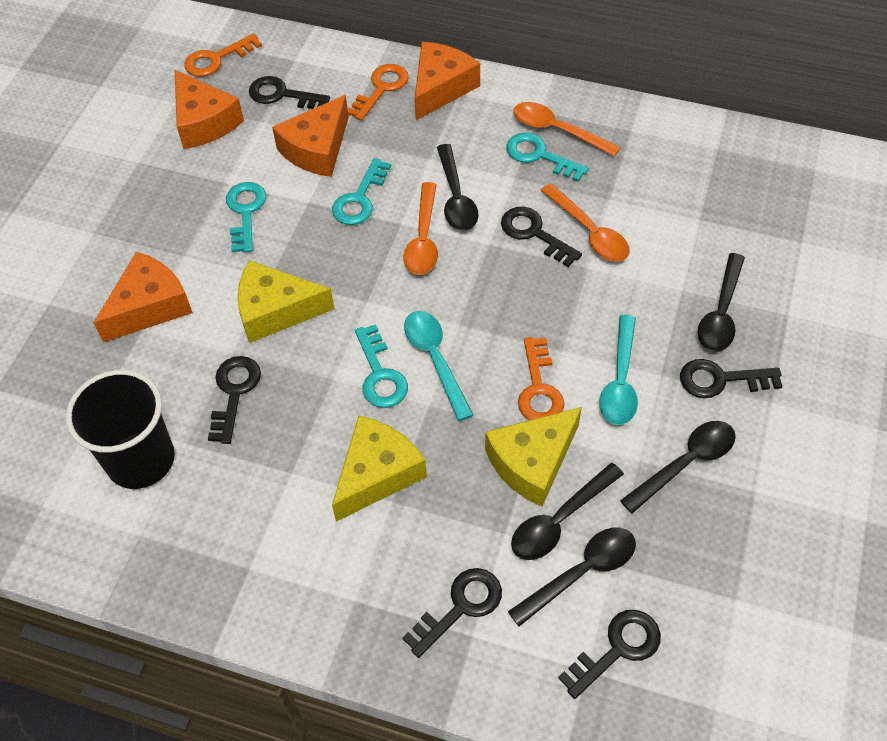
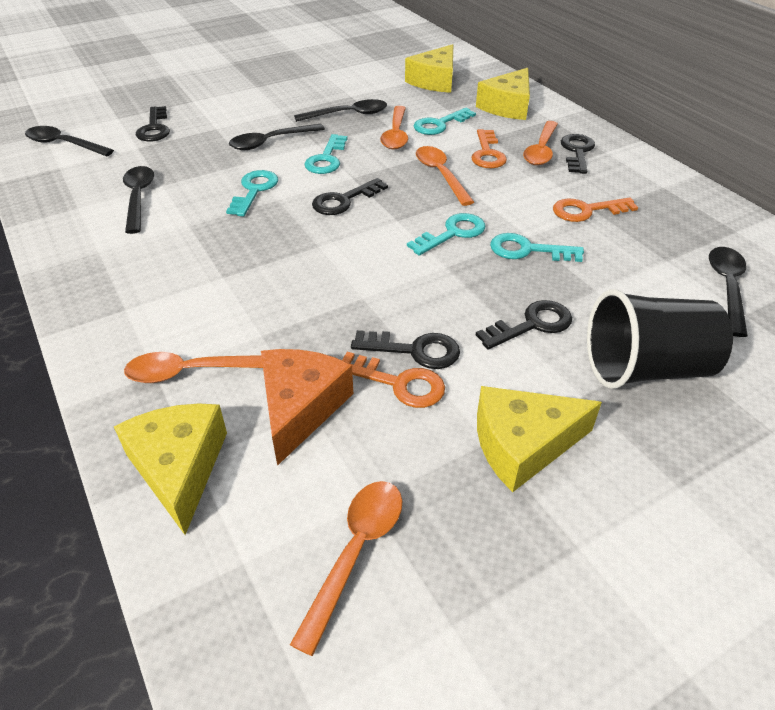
black key: 6 -> 5
orange cheese: 4 -> 1
orange spoon: 3 -> 5
turquoise key: 4 -> 5
turquoise spoon: 2 -> 0
yellow cheese: 3 -> 4

